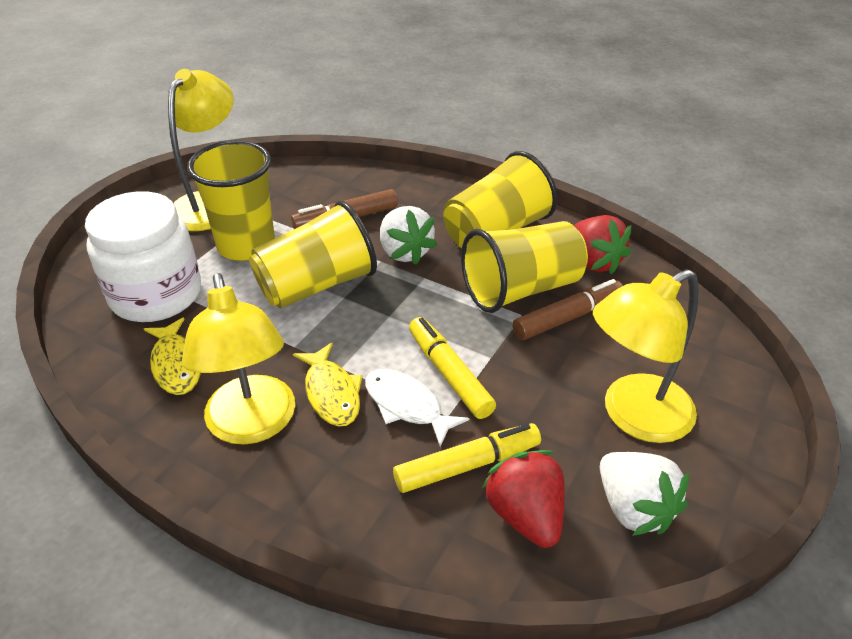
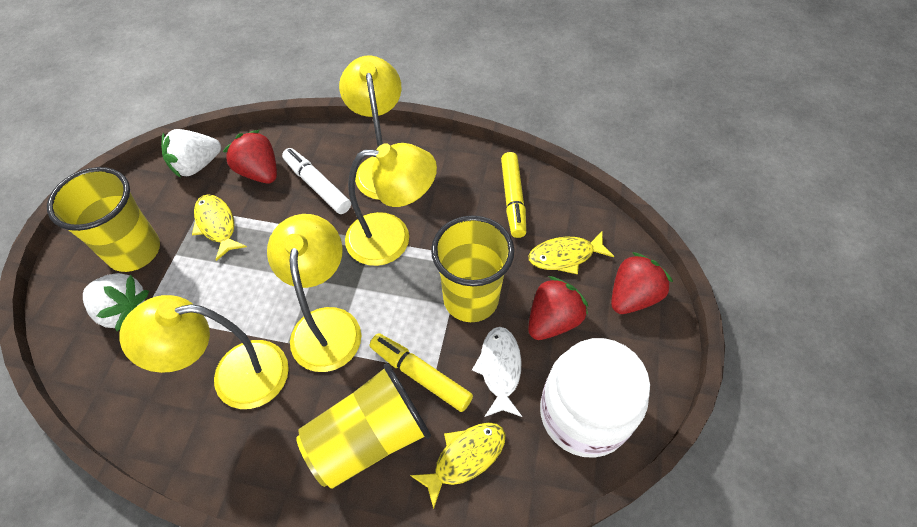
brown marker: 2 -> 0
red strawberry: 2 -> 3
white marker: 0 -> 1
yellow cup: 4 -> 3
yellow fish: 2 -> 3
yellow lamp: 3 -> 4

